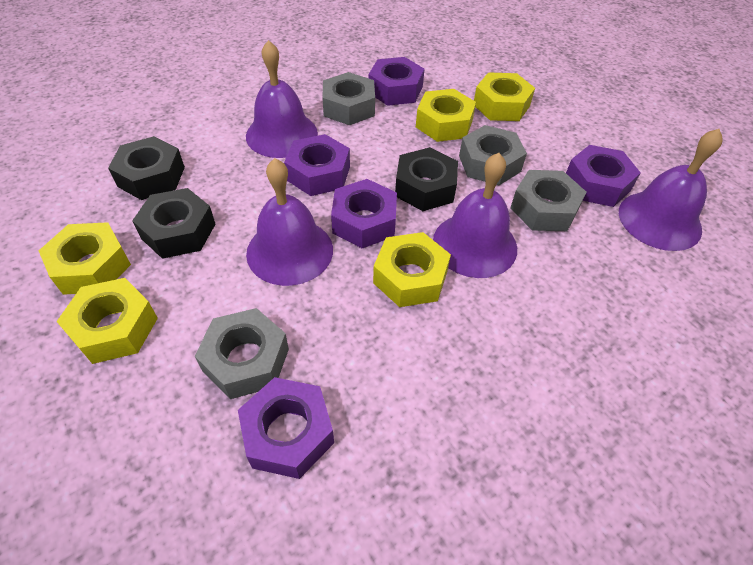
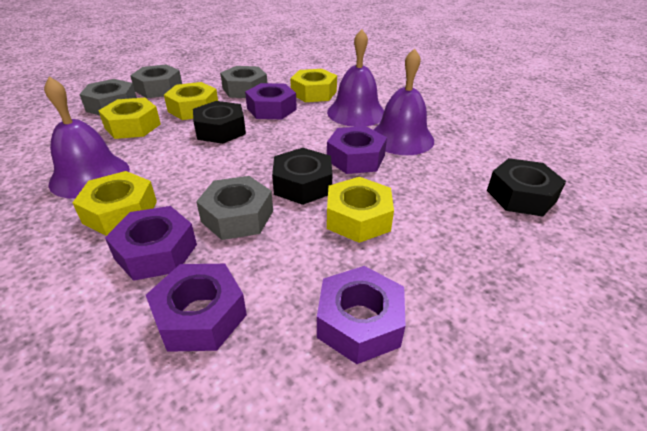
purple bell: 4 -> 3

